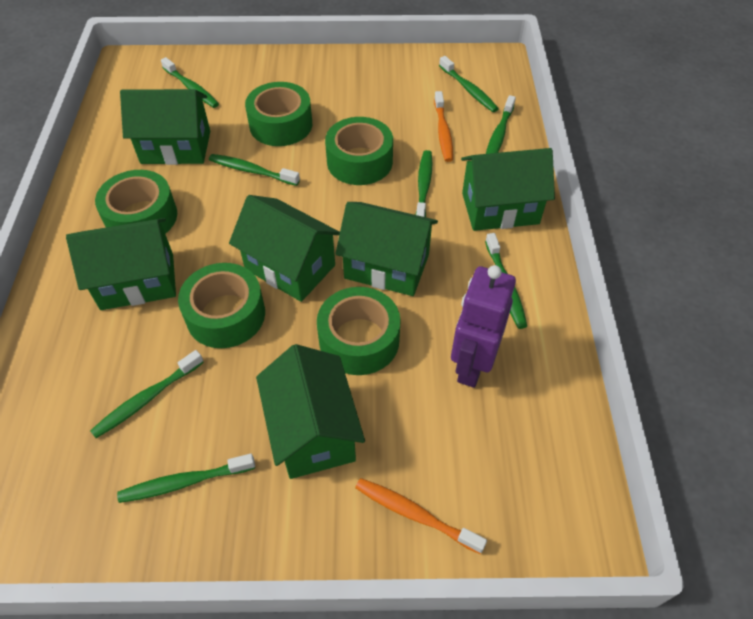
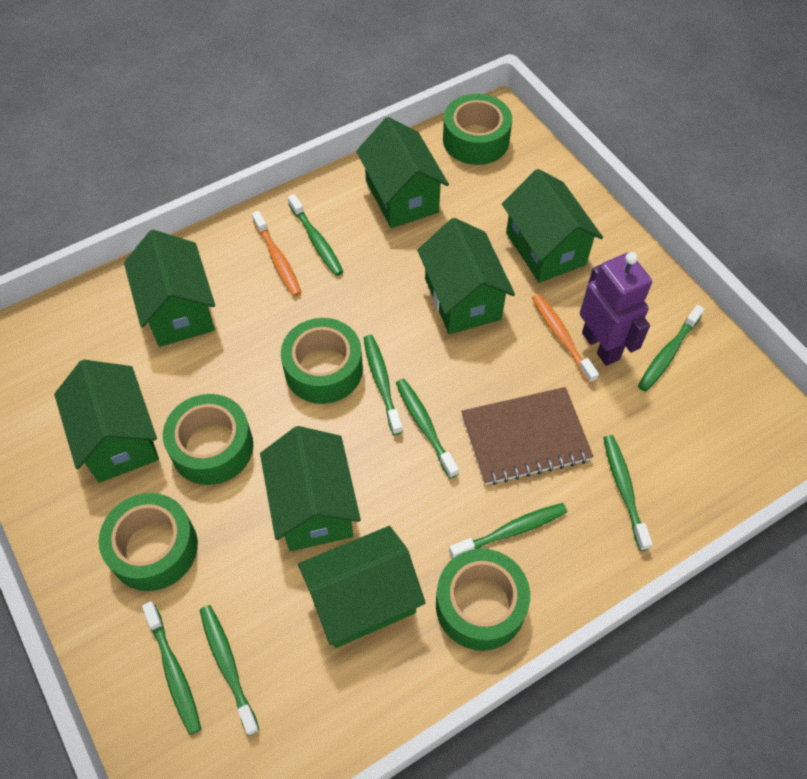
brown notebook: 0 -> 1
green house: 6 -> 7

